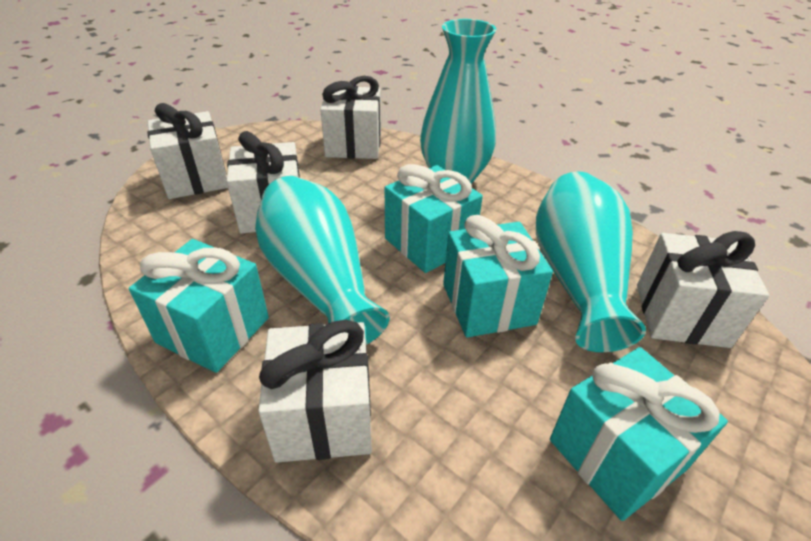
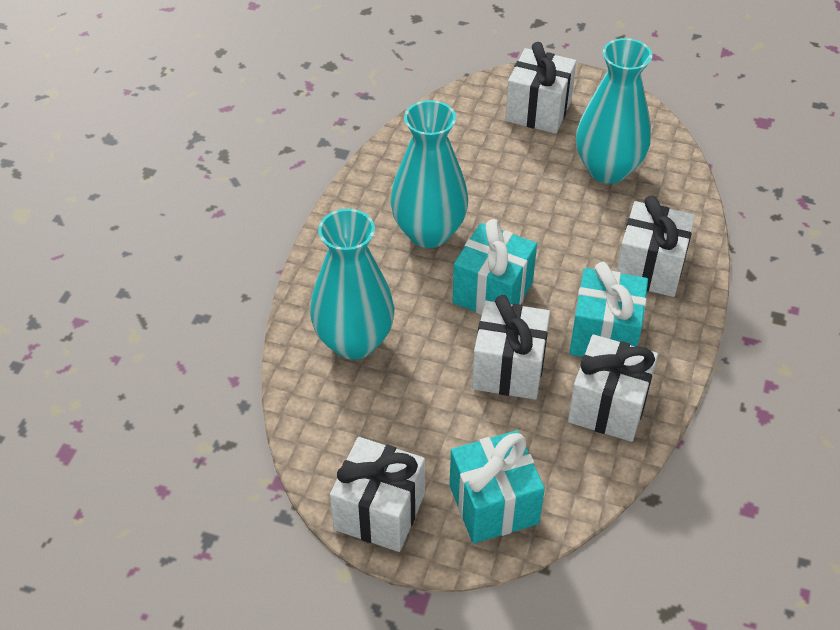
turquoise gift: 4 -> 3

